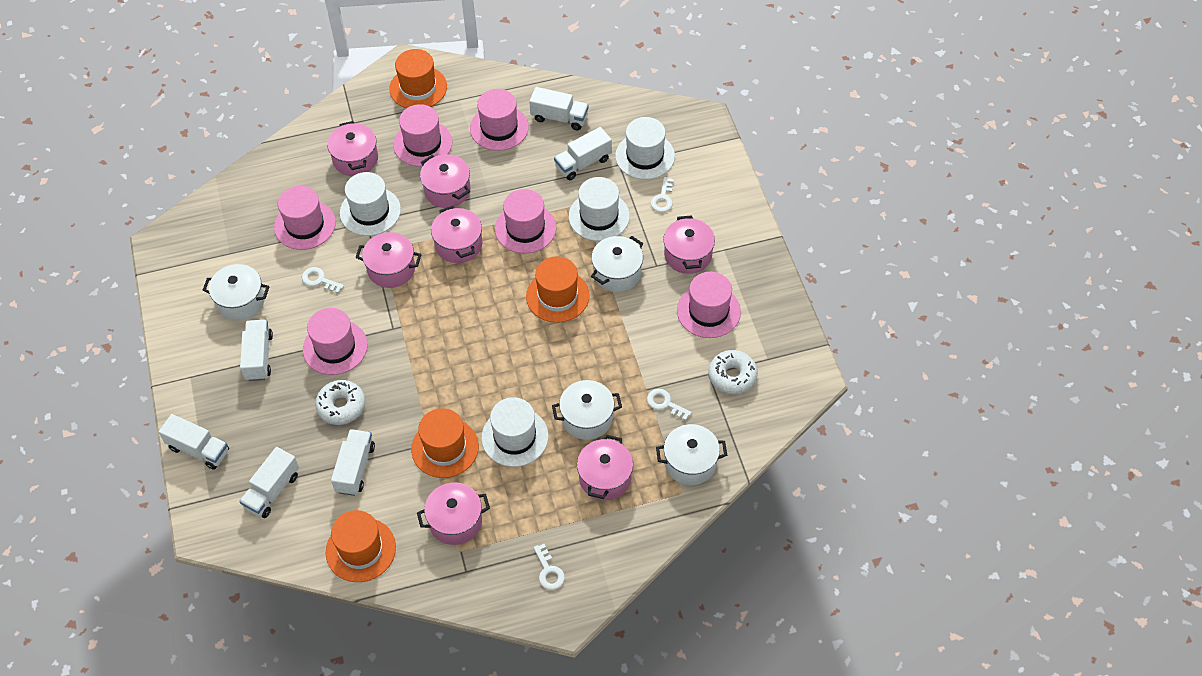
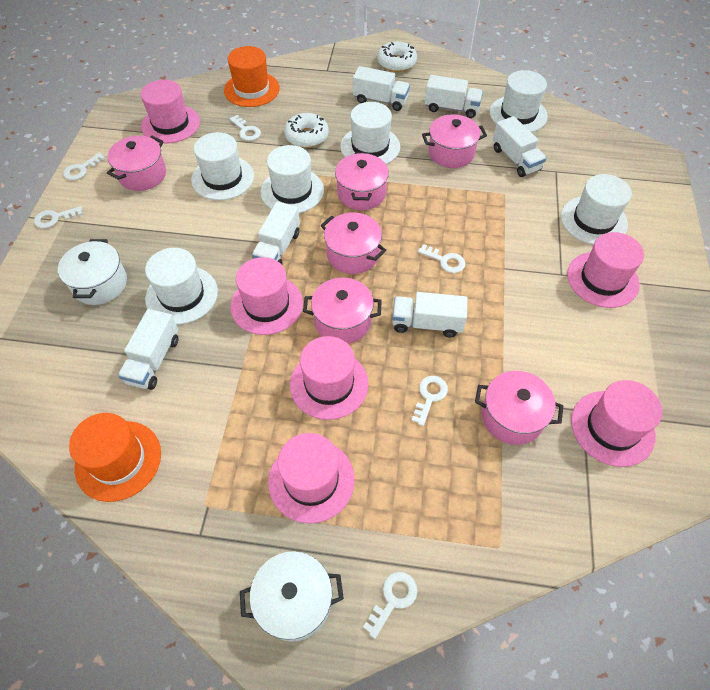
orange hat: 4 -> 2
pink pot: 7 -> 6
white hat: 4 -> 6
white key: 4 -> 6
white pot: 4 -> 2

